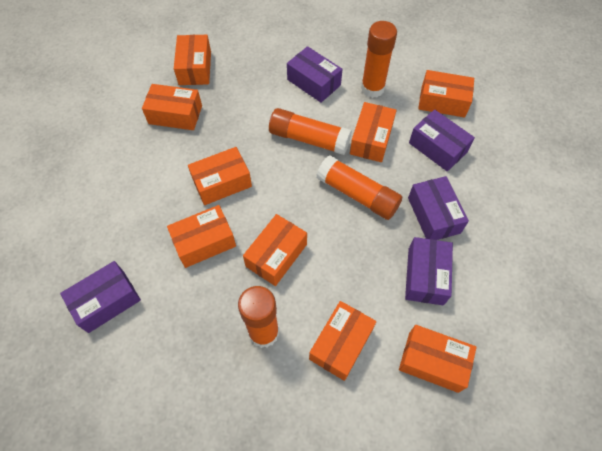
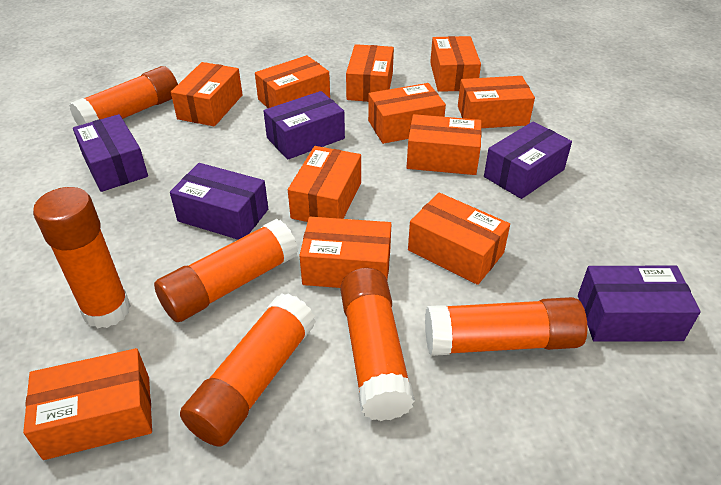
orange box: 9 -> 11
orange glue stick: 4 -> 6

